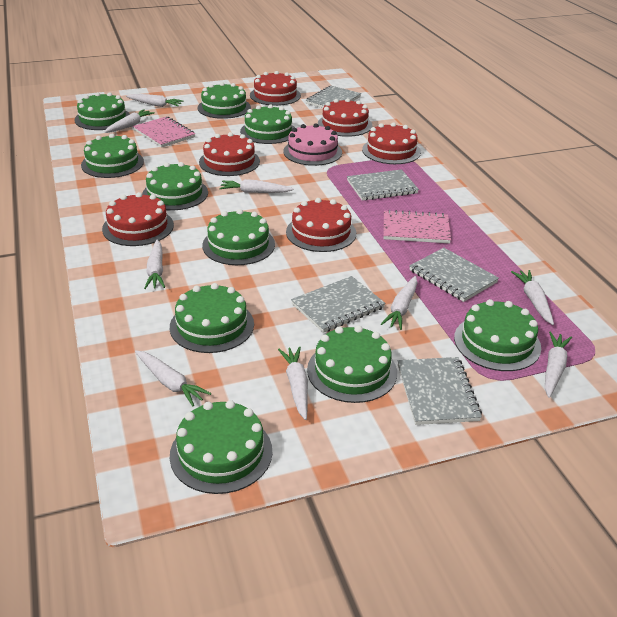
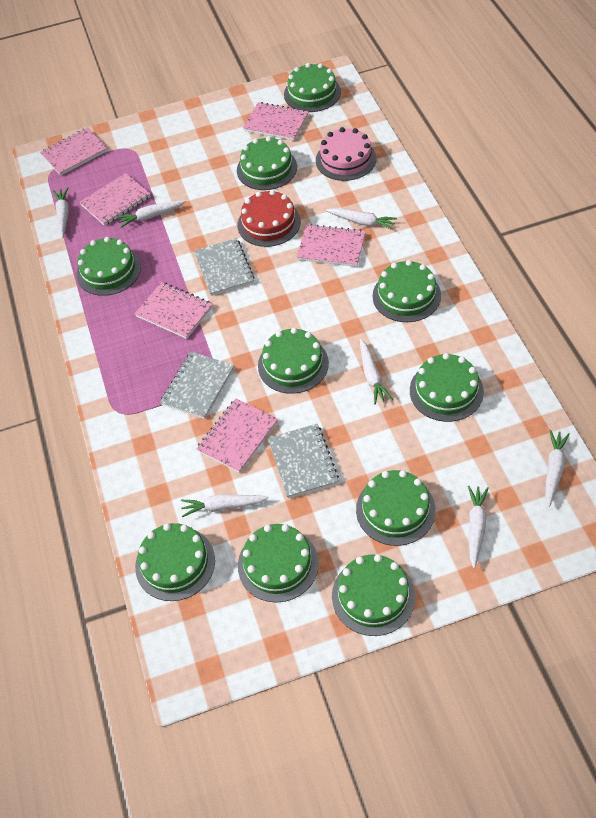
grey notebook: 5 -> 3
pink notebook: 2 -> 6
red cake: 6 -> 1
white carrot: 9 -> 7

